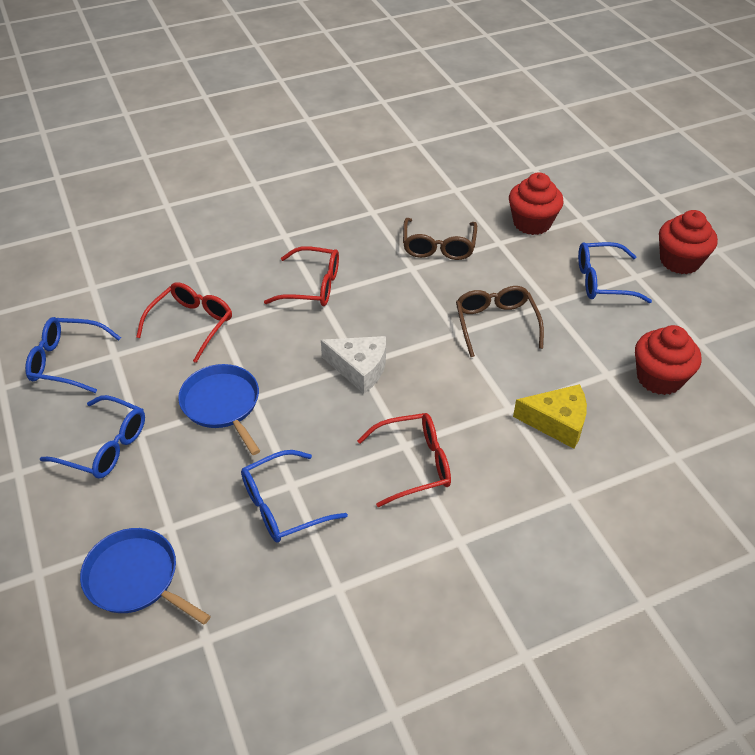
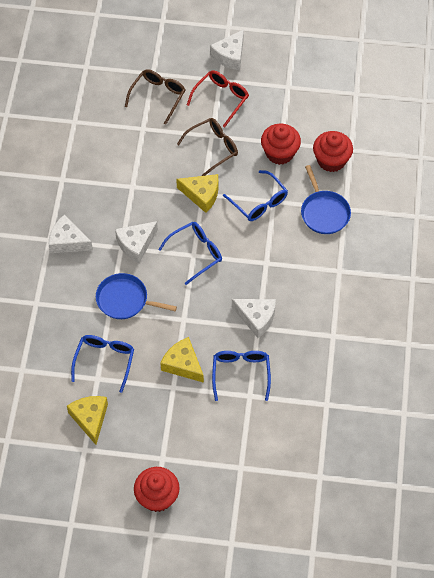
red glasses: 3 -> 1
white cheese: 1 -> 4
yellow cheese: 1 -> 3

